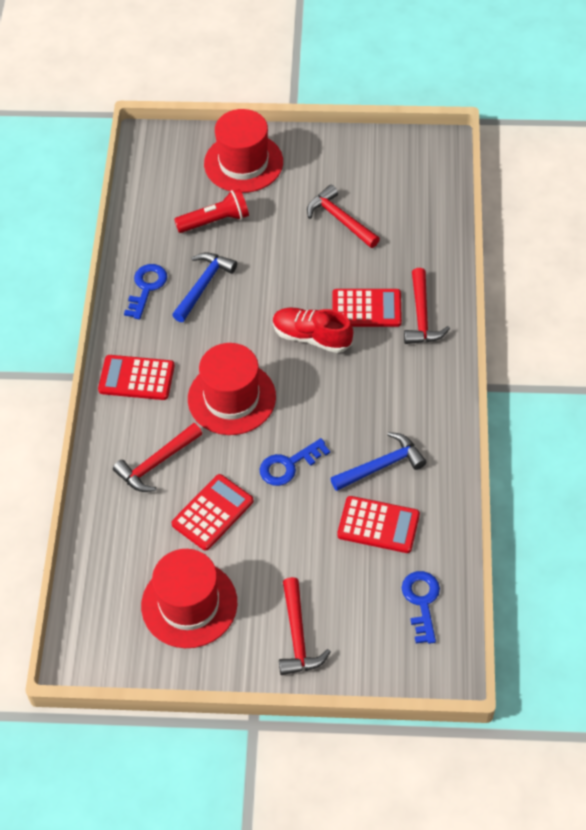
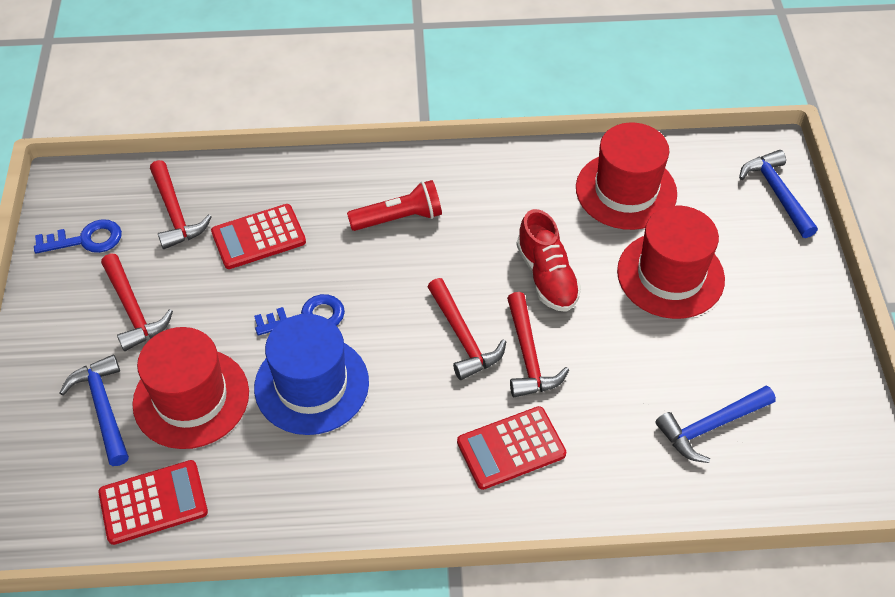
blue hammer: 2 -> 3
blue hat: 0 -> 1
blue key: 3 -> 2
red calculator: 4 -> 3

